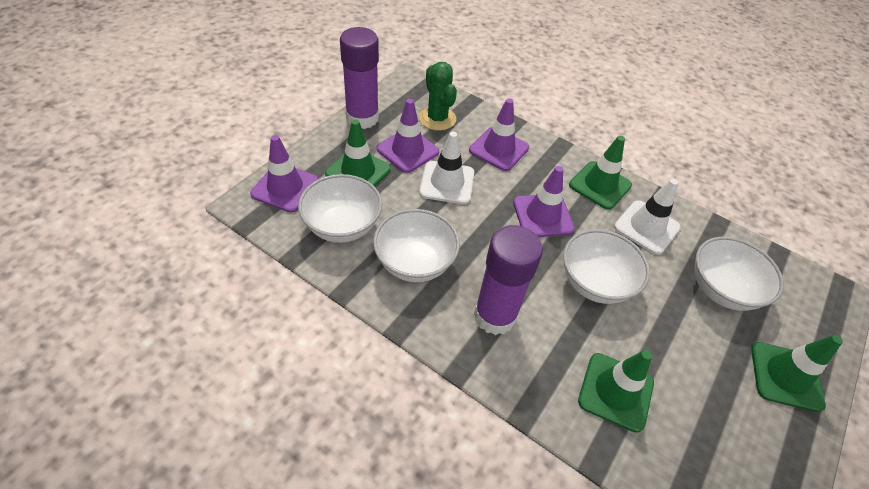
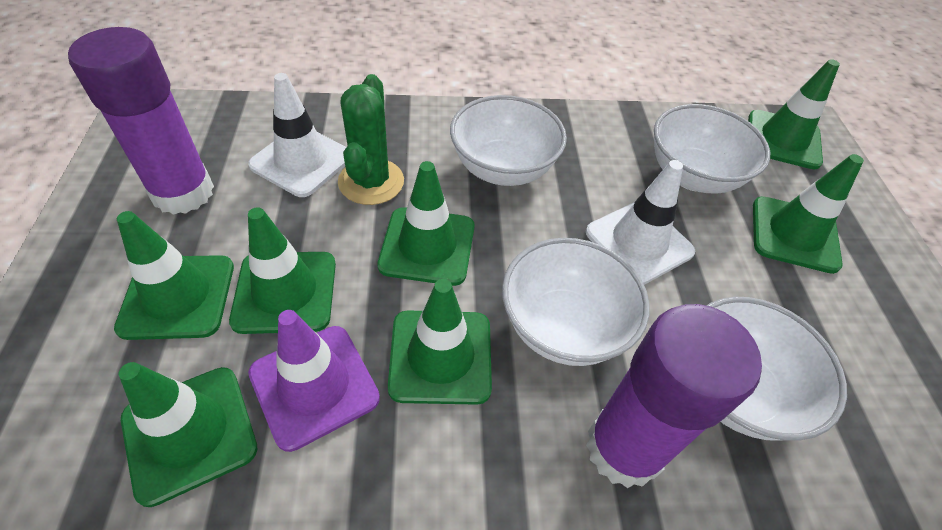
green traffic cone: 4 -> 7
purple traffic cone: 4 -> 1

